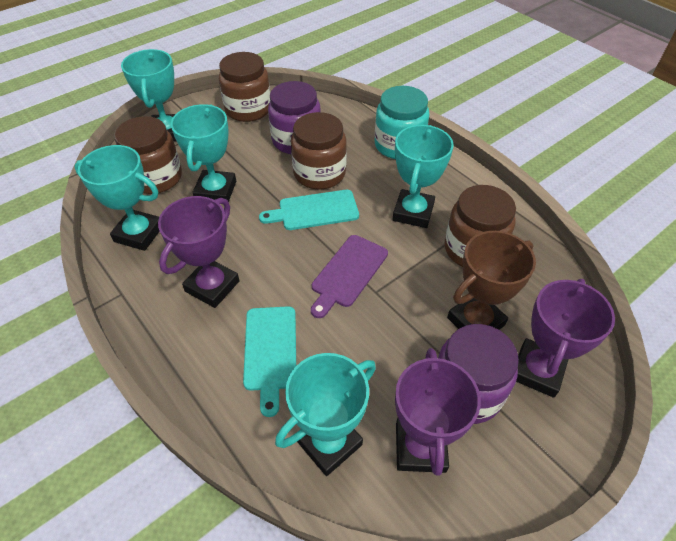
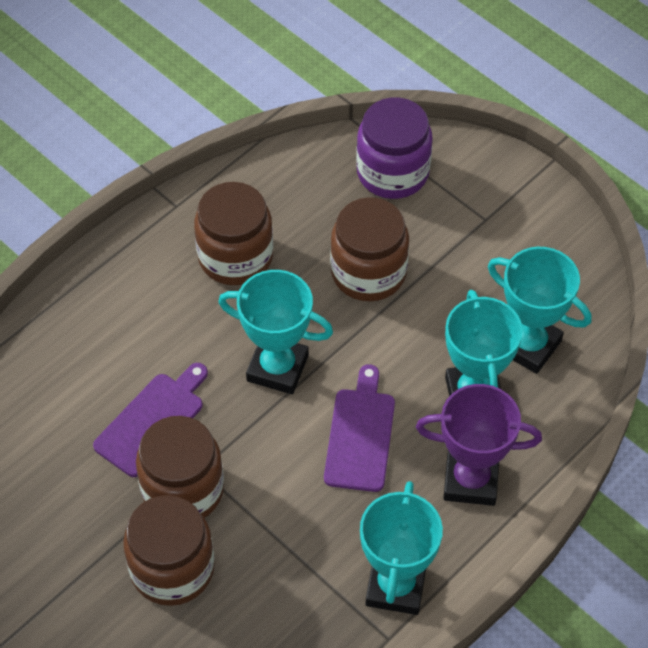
brown trophy: 1 -> 0
purple cutting board: 1 -> 2
purple jar: 2 -> 1
purple trophy: 3 -> 1
turquoise cutting board: 2 -> 0
turquoise jar: 1 -> 0
turquoise trophy: 5 -> 4

